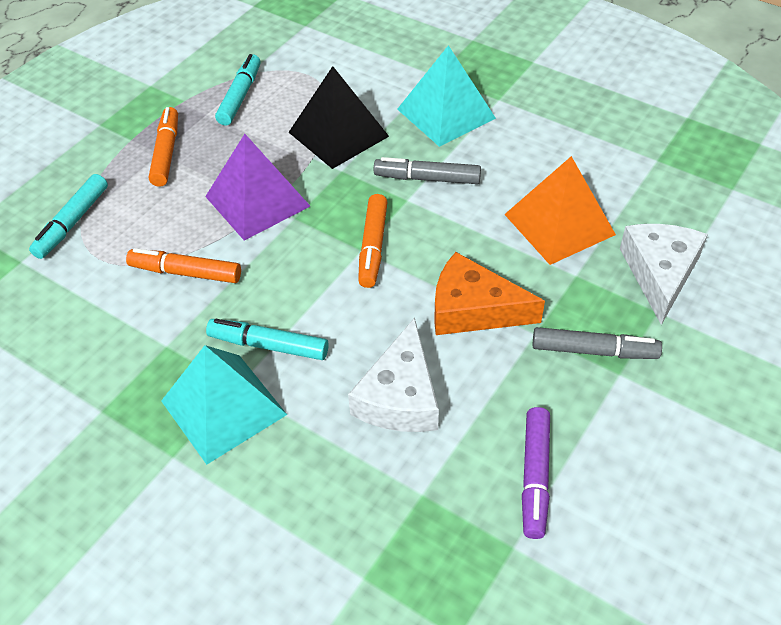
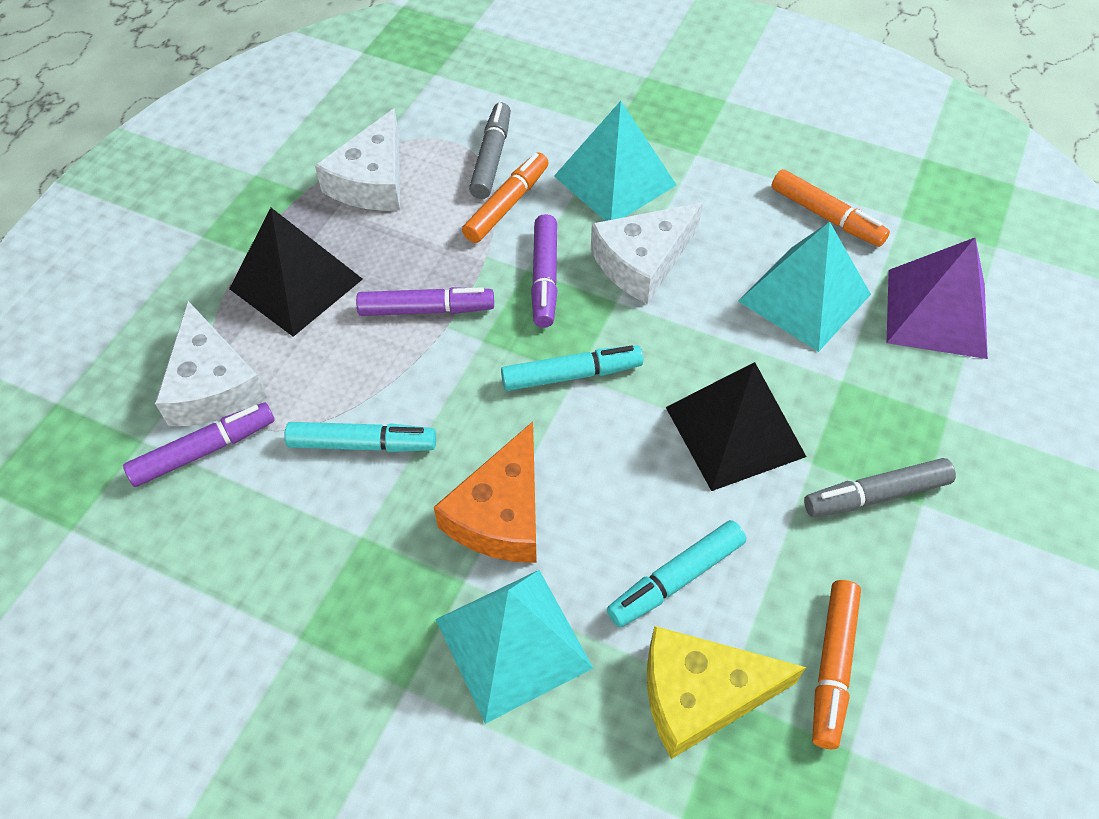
black pyramid: 1 -> 2
orange pyramid: 1 -> 0
purple marker: 1 -> 3
turquoise pyramid: 2 -> 3
white cheese: 2 -> 3
yellow cheese: 0 -> 1

